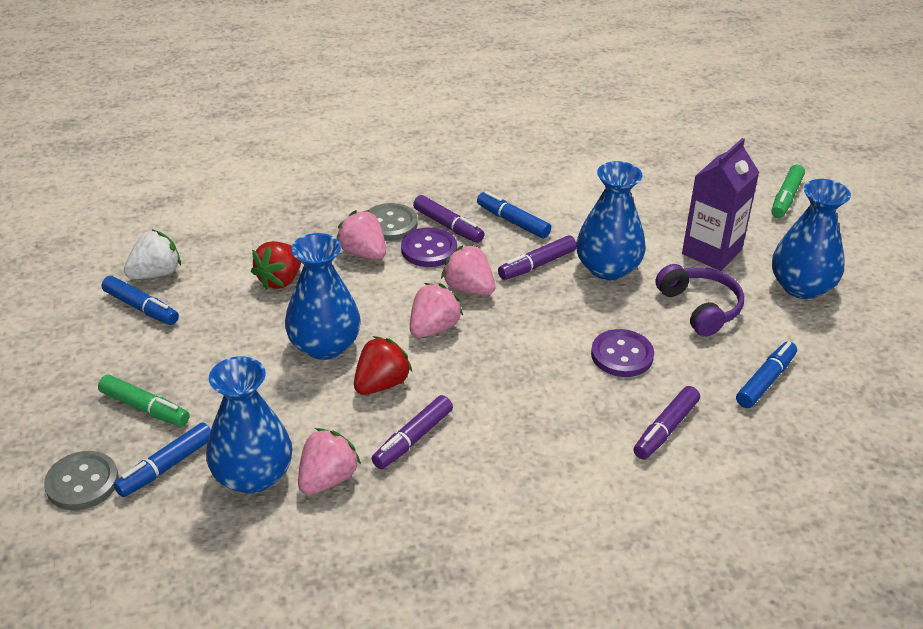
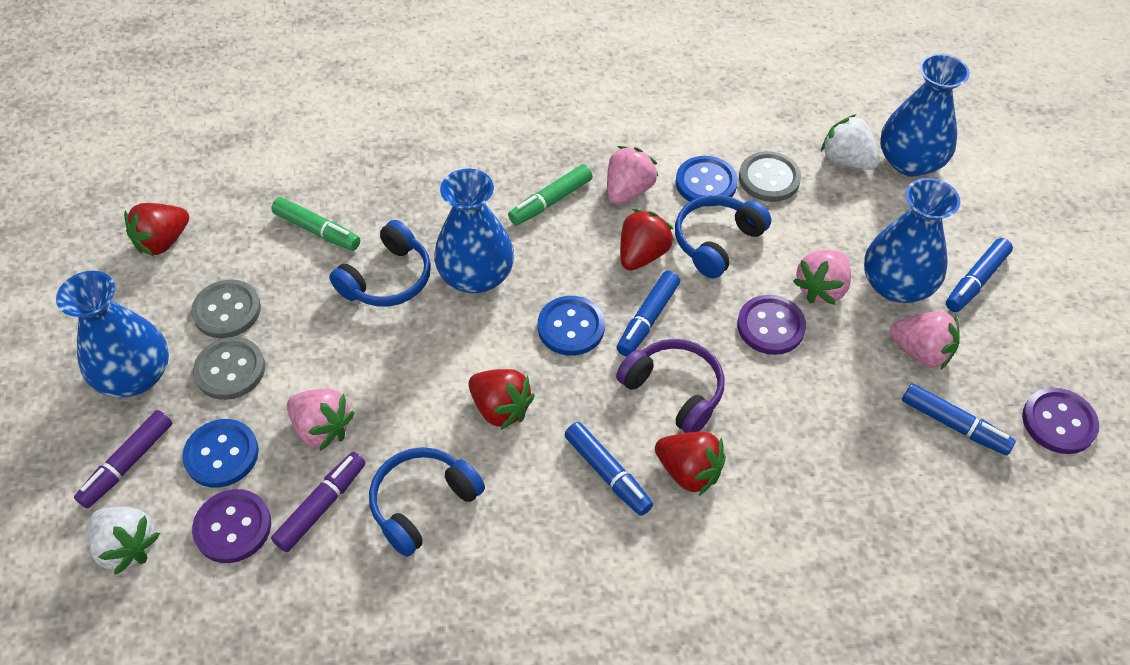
blue button: 0 -> 3
blue headphones: 0 -> 3
grey button: 2 -> 3
purple button: 2 -> 3
purple carton: 1 -> 0
purple marker: 4 -> 2
red strawberry: 2 -> 4
white strawberry: 1 -> 2

